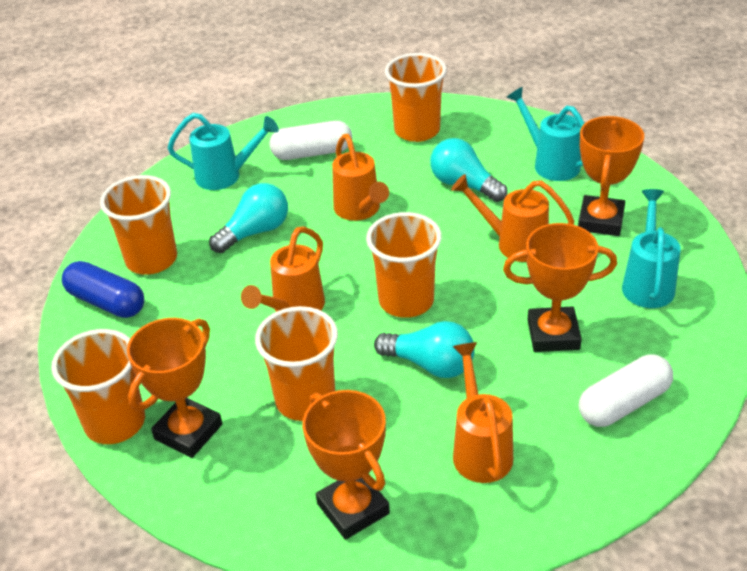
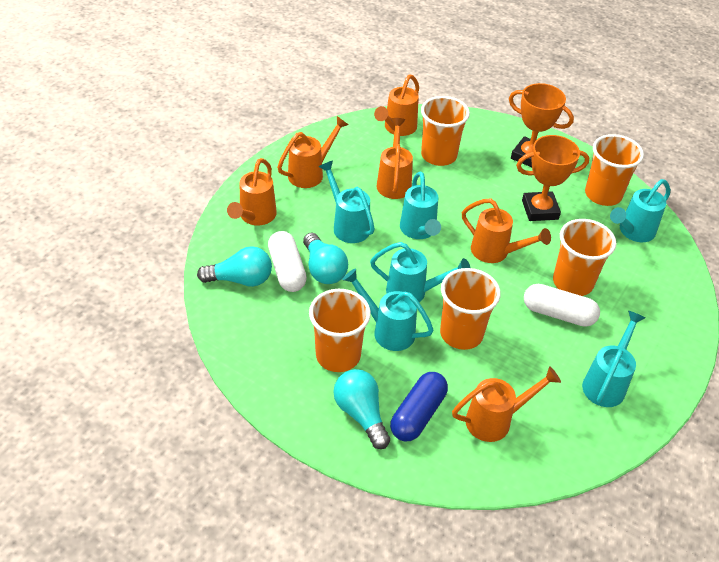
orange trophy: 4 -> 2
orange watering can: 4 -> 6
turquoise watering can: 3 -> 6

